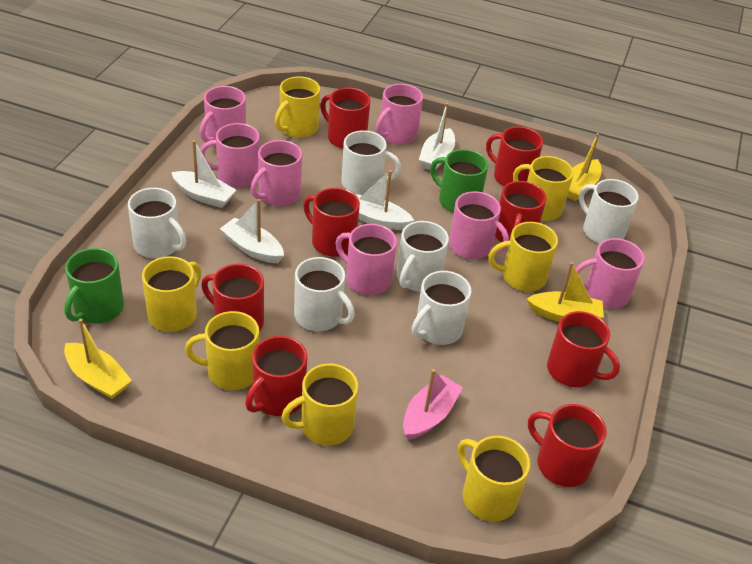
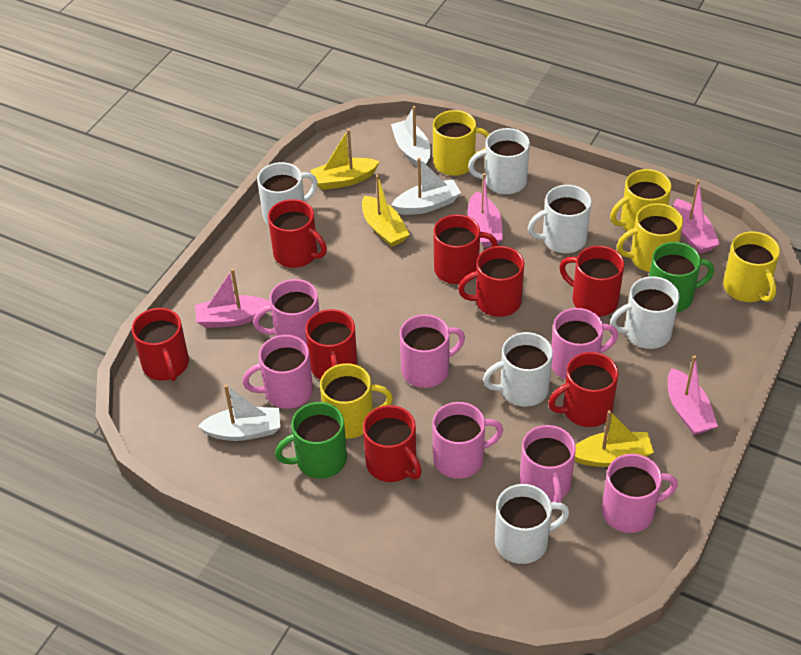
pink boat: 1 -> 4
white boat: 4 -> 3
yellow mug: 7 -> 5

